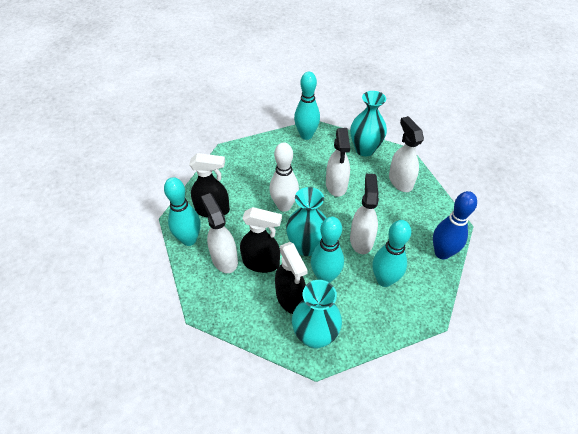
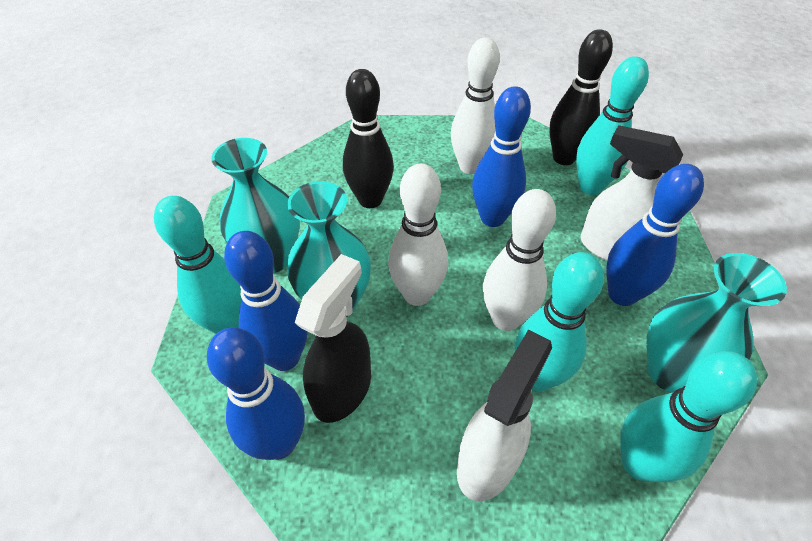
black bowling pin: 0 -> 2
black spray bottle: 3 -> 1
blue bowling pin: 1 -> 4
white bowling pin: 1 -> 3
white spray bottle: 4 -> 2

